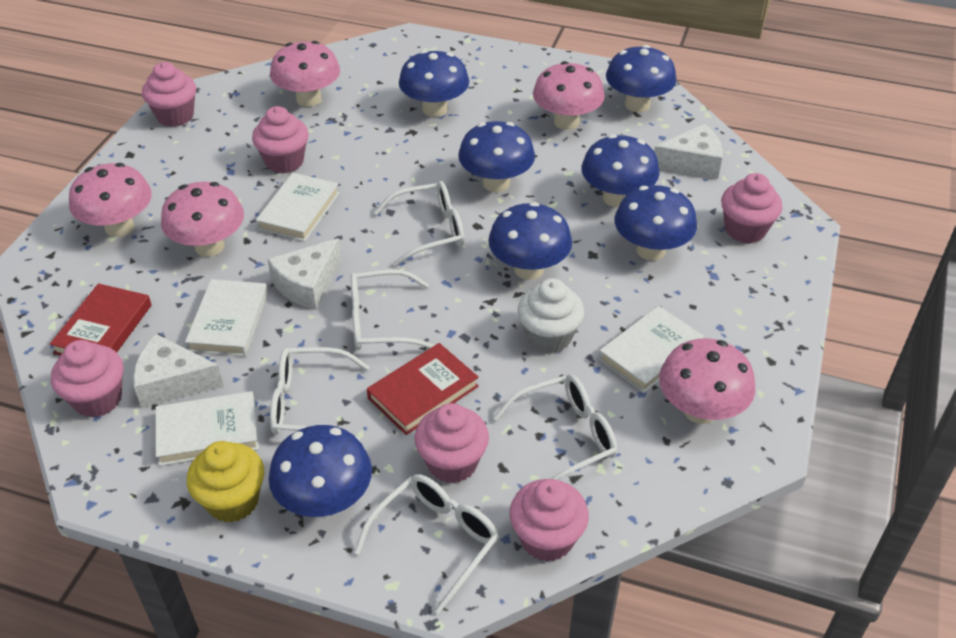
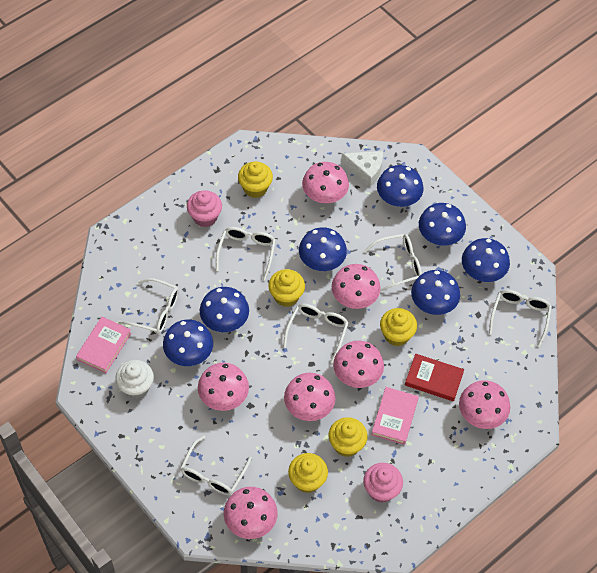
pink book: 0 -> 2
pink cupcake: 6 -> 2
pink mushroom: 5 -> 7
red book: 2 -> 1
white book: 4 -> 0
white cheese: 3 -> 1
white glasses: 5 -> 6
yellow cupcake: 1 -> 5

